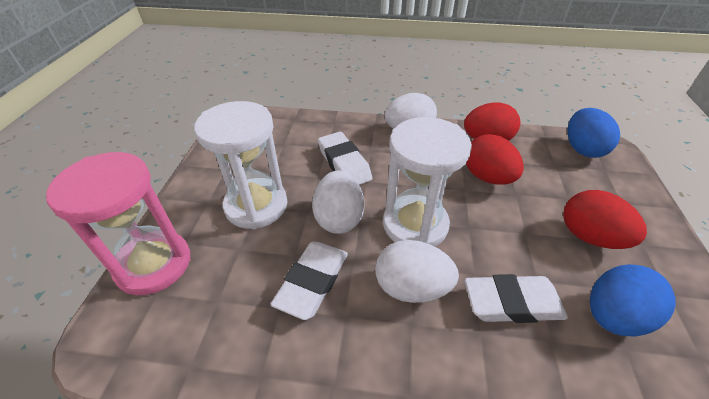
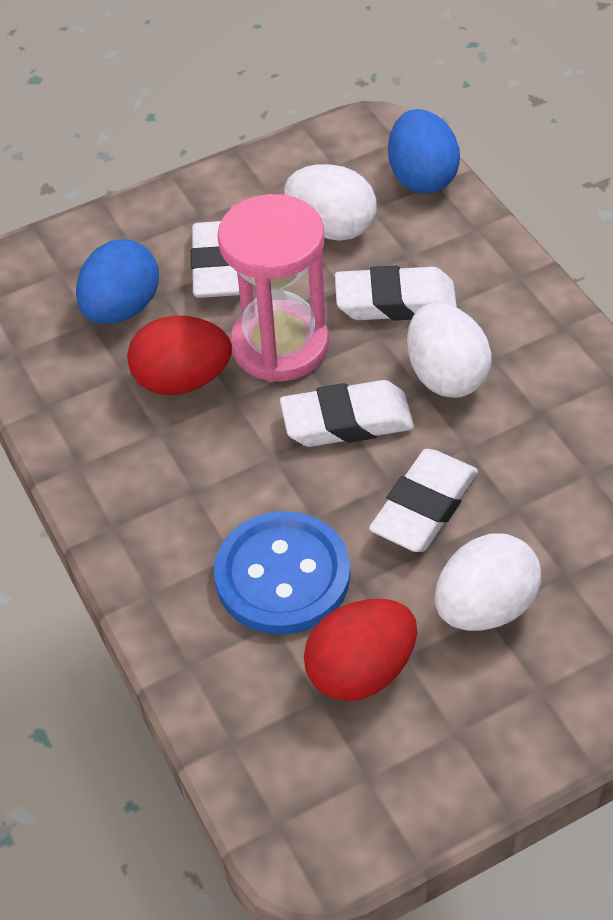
blue button: 0 -> 1
red egg: 3 -> 2
white eraser: 3 -> 4
white hourglass: 2 -> 0

